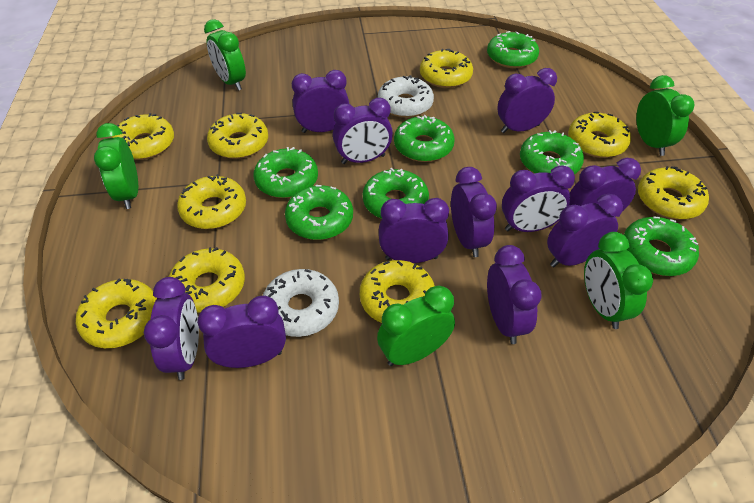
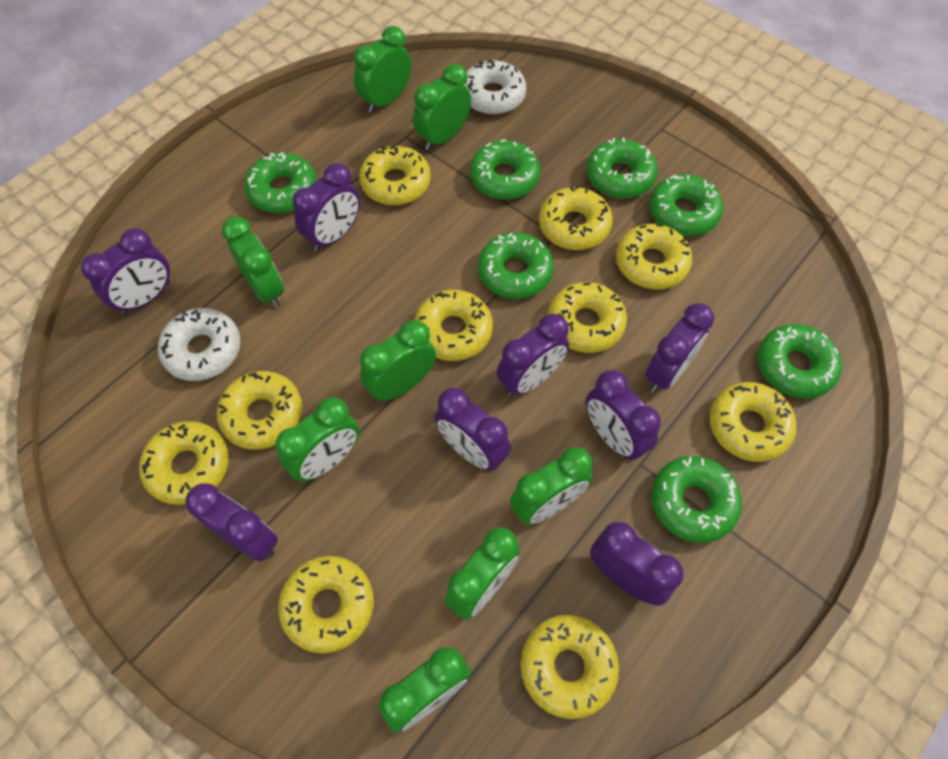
green clock: 5 -> 8
purple clock: 11 -> 8
yellow donut: 9 -> 10

